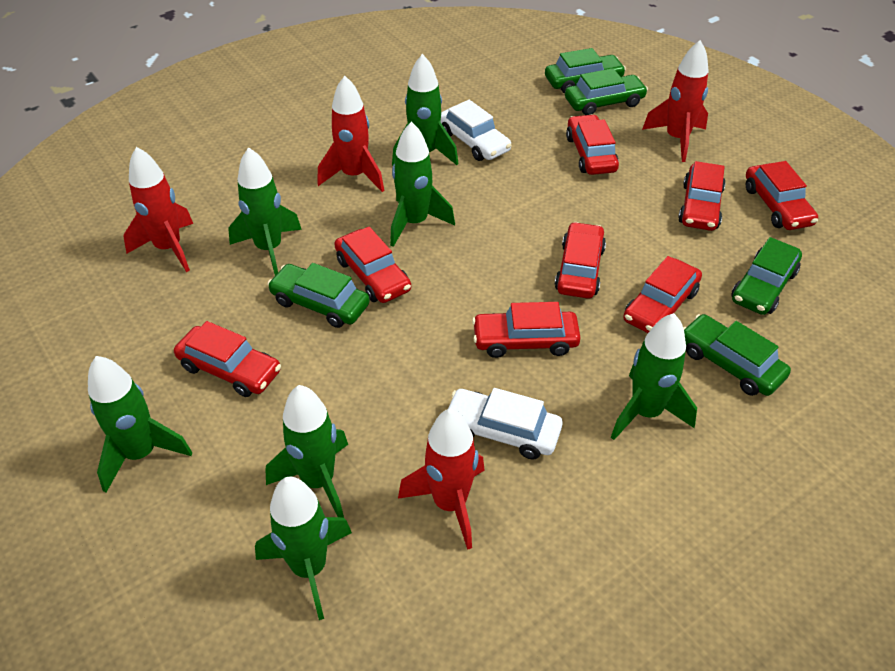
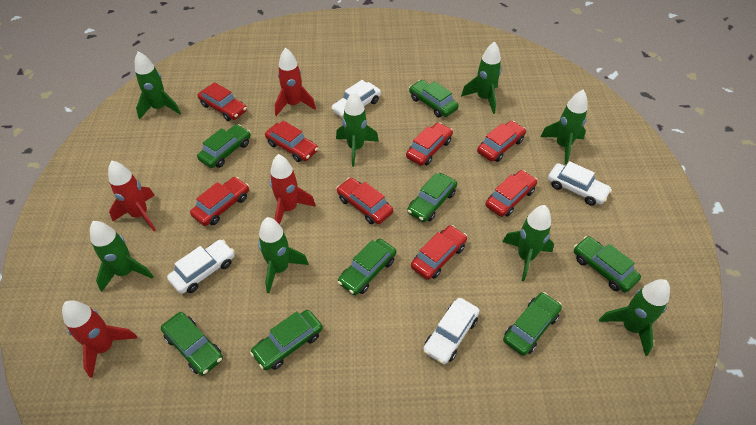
green car: 5 -> 8
green rocket: 7 -> 8
white car: 2 -> 4

